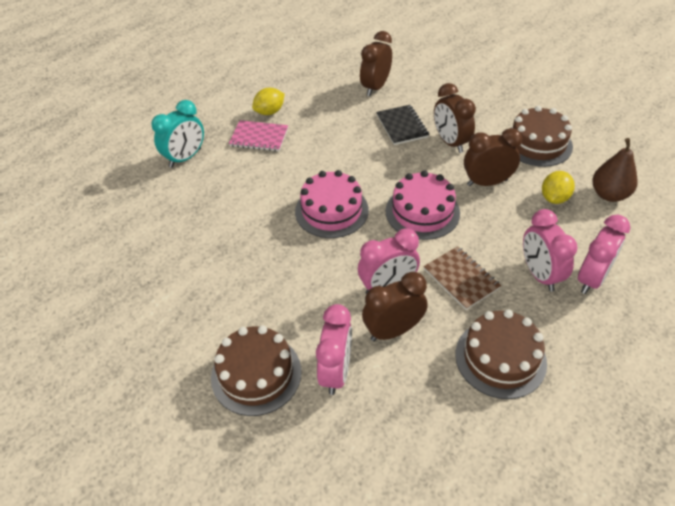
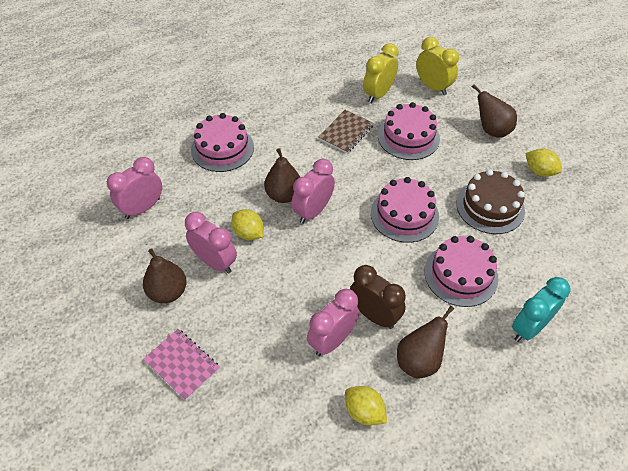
black notebook: 1 -> 0
brown cake: 3 -> 1
brown clock: 4 -> 1
brown pear: 1 -> 4
pink cake: 2 -> 4
yellow clock: 0 -> 2
yellow lemon: 2 -> 3

